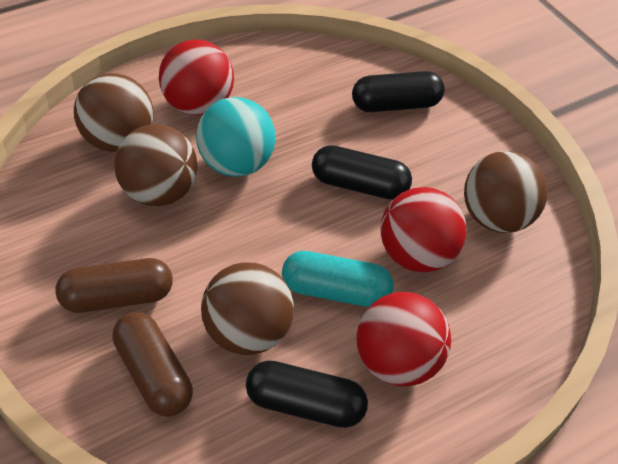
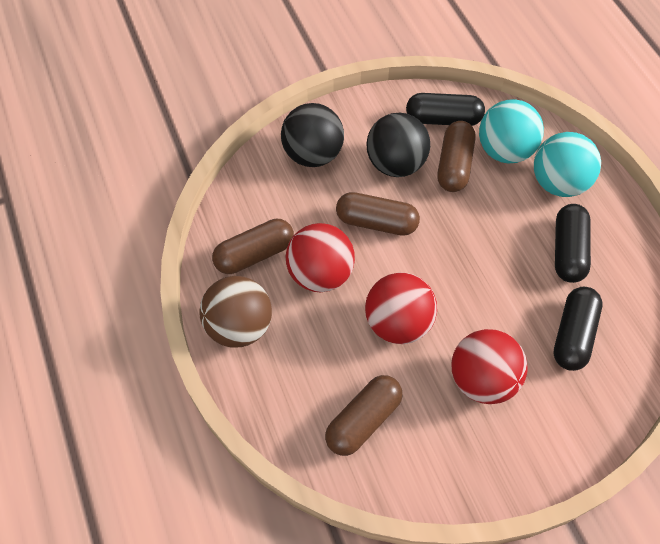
black ball: 0 -> 2
brown ball: 4 -> 1
brown capsule: 2 -> 4
turquoise ball: 1 -> 2
turquoise capsule: 1 -> 0

